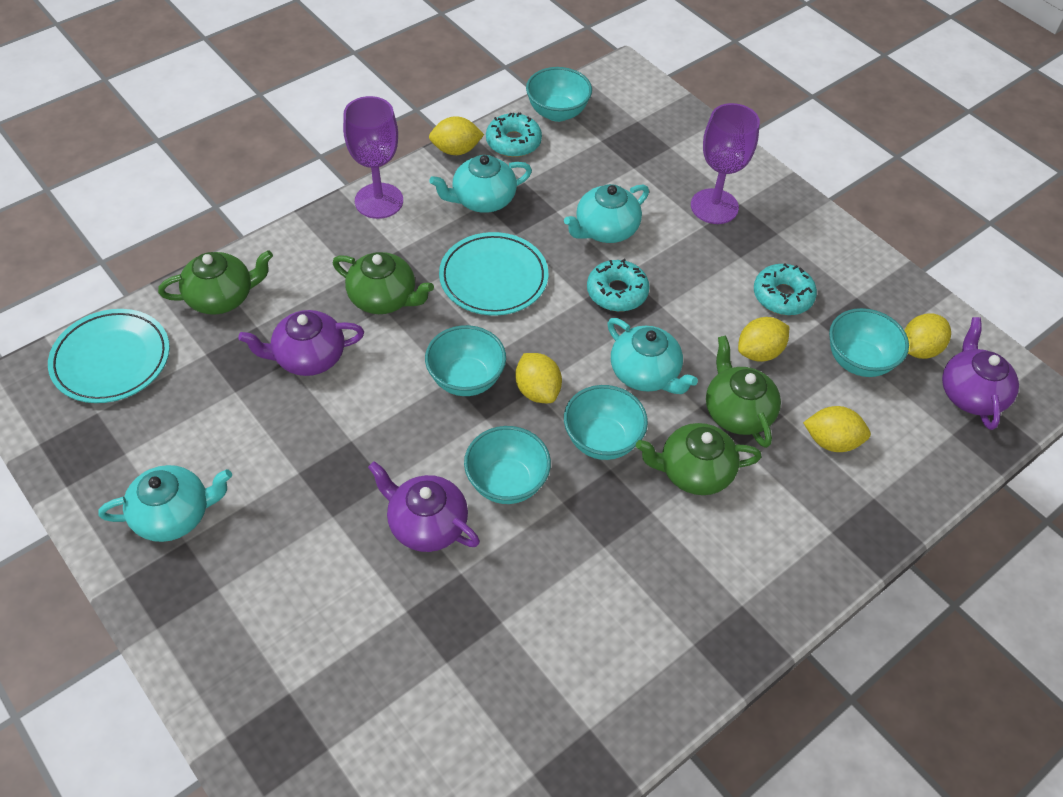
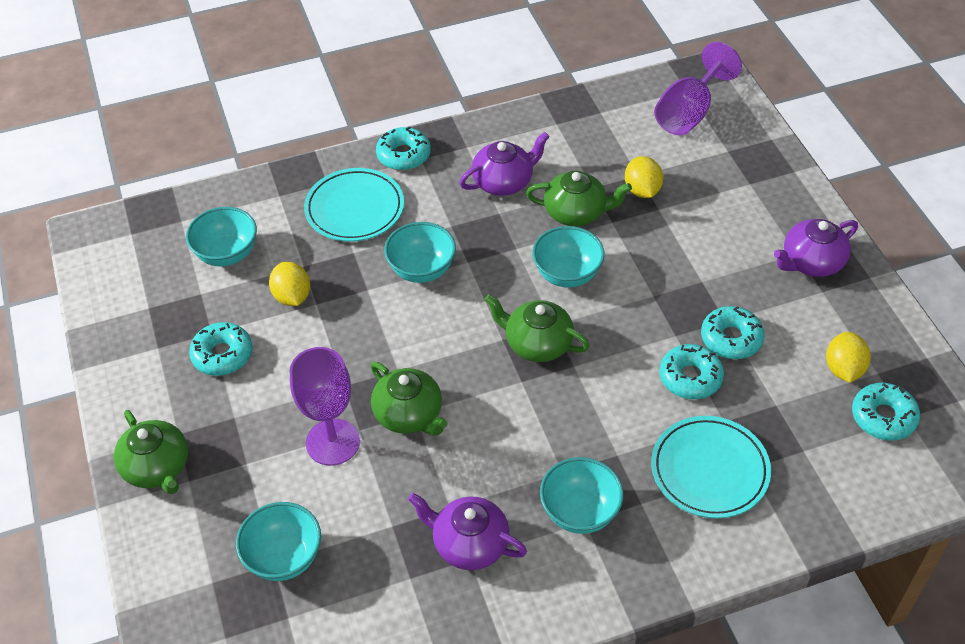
turquoise donut: 3 -> 5
turquoise teapot: 4 -> 0
yellow lemon: 5 -> 3

